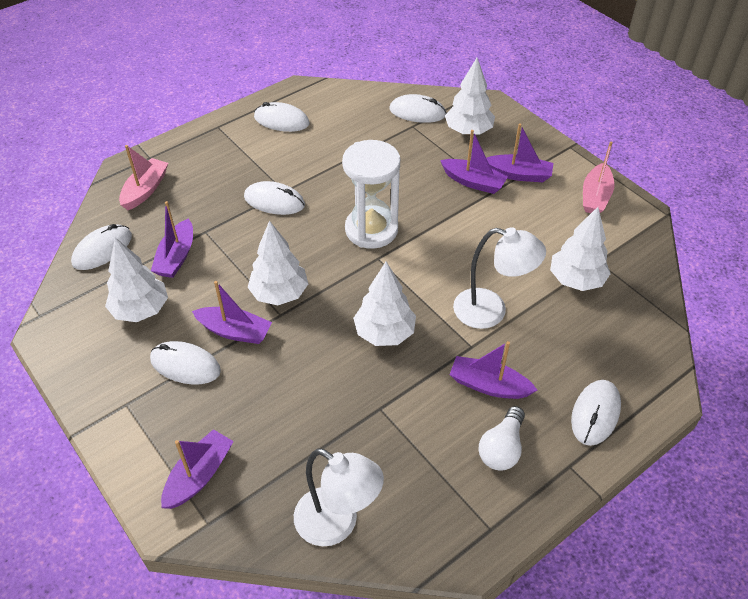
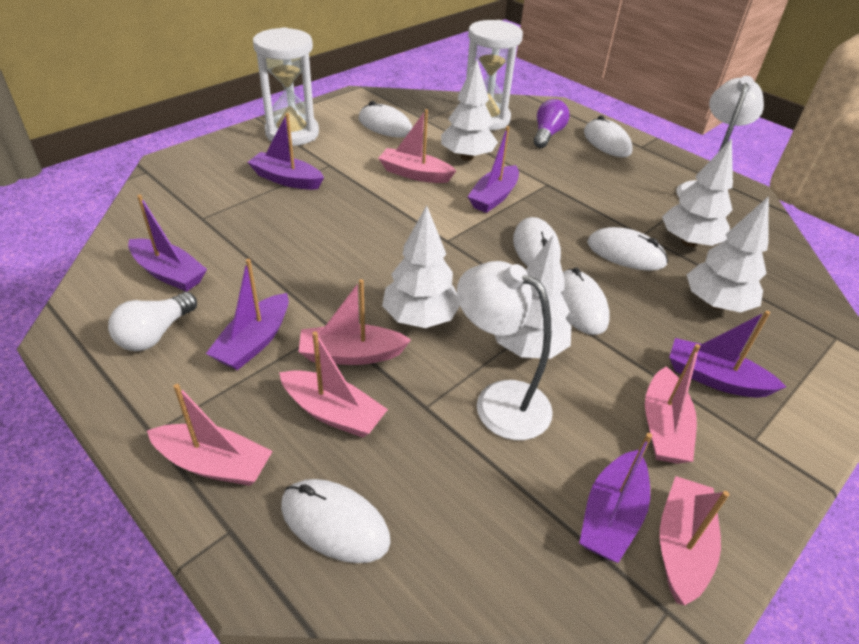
pink boat: 2 -> 6
purple light bulb: 0 -> 1
white hourglass: 1 -> 2

